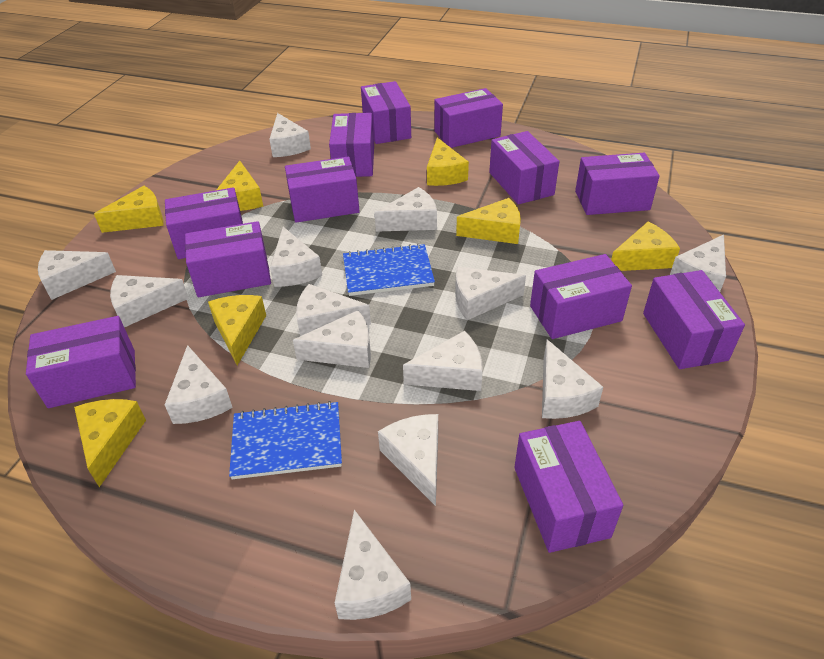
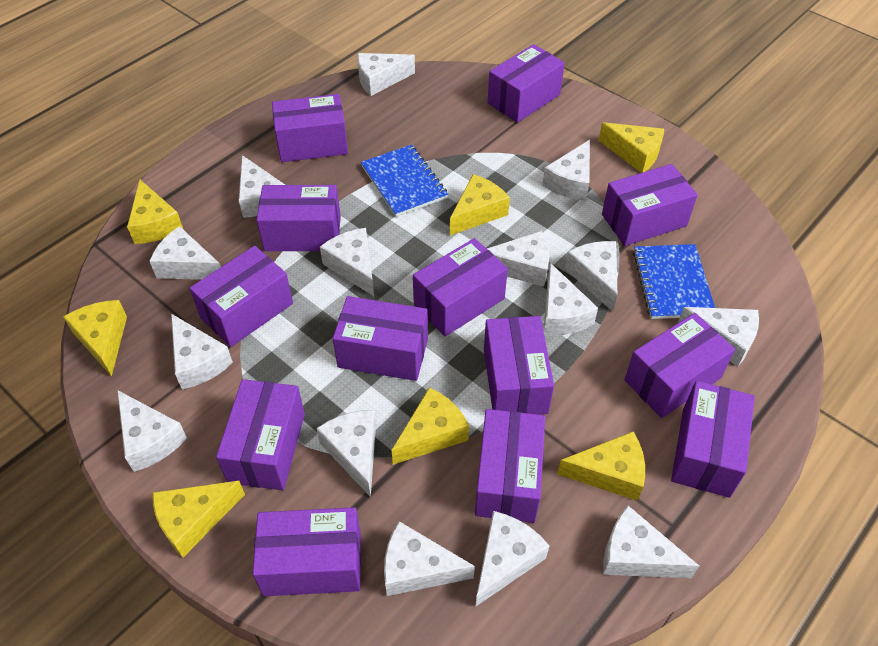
purple box: 12 -> 13
white cheese: 14 -> 15

